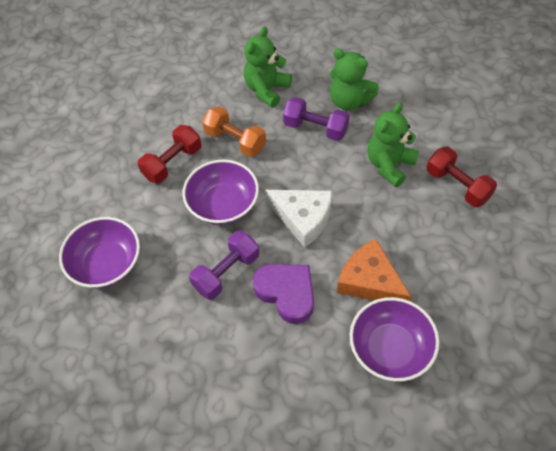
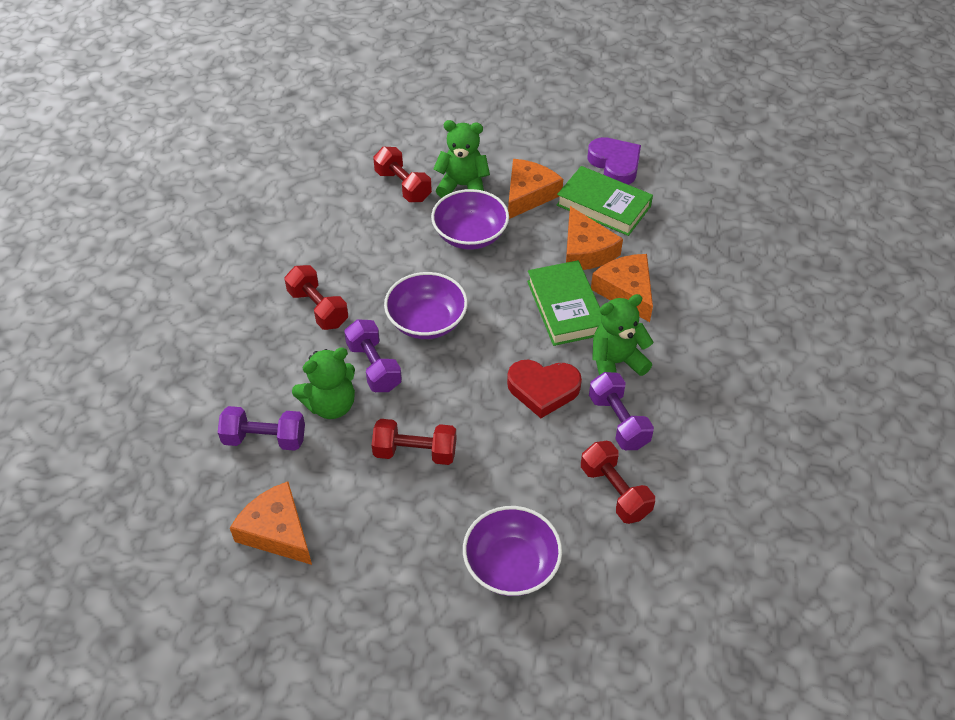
green book: 0 -> 2
orange cheese: 1 -> 4
orange dumbbell: 1 -> 0
purple dumbbell: 2 -> 3
red dumbbell: 2 -> 4
red heart: 0 -> 1
white cheese: 1 -> 0

